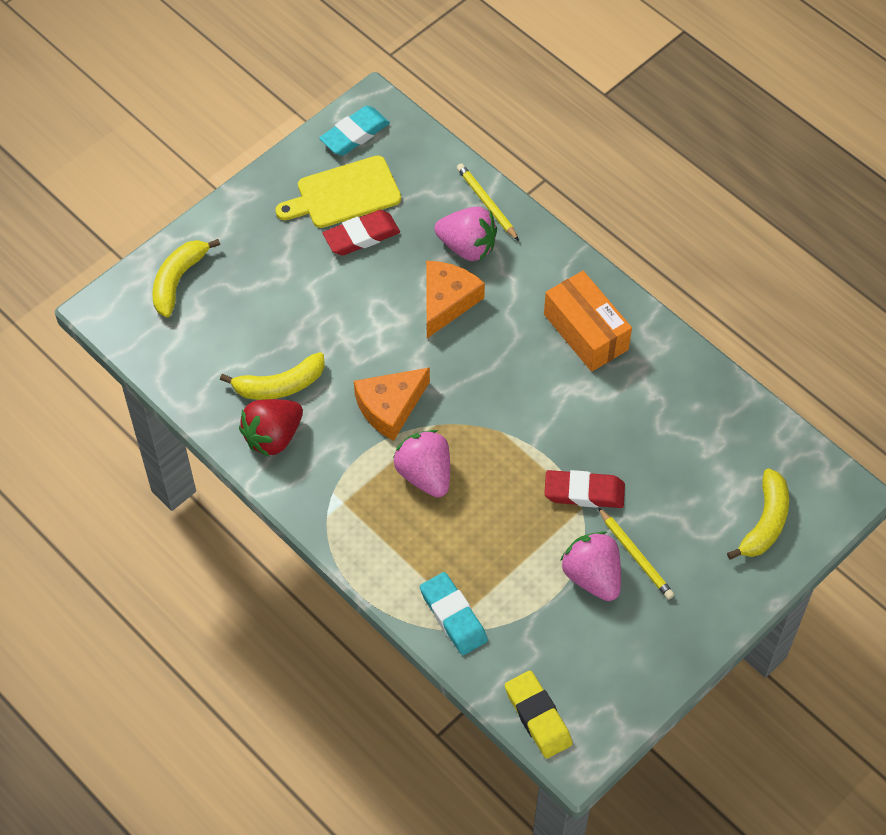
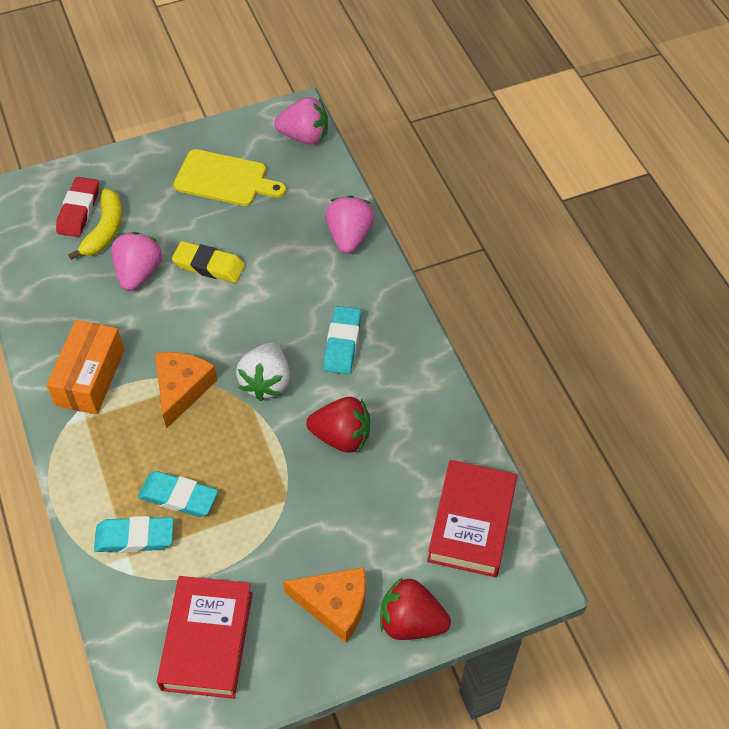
red book: 0 -> 2
red eraser: 2 -> 1
red strawberry: 1 -> 2
turquoise eraser: 2 -> 3
white strawberry: 0 -> 1
yellow banana: 3 -> 1
yellow pencil: 2 -> 0

